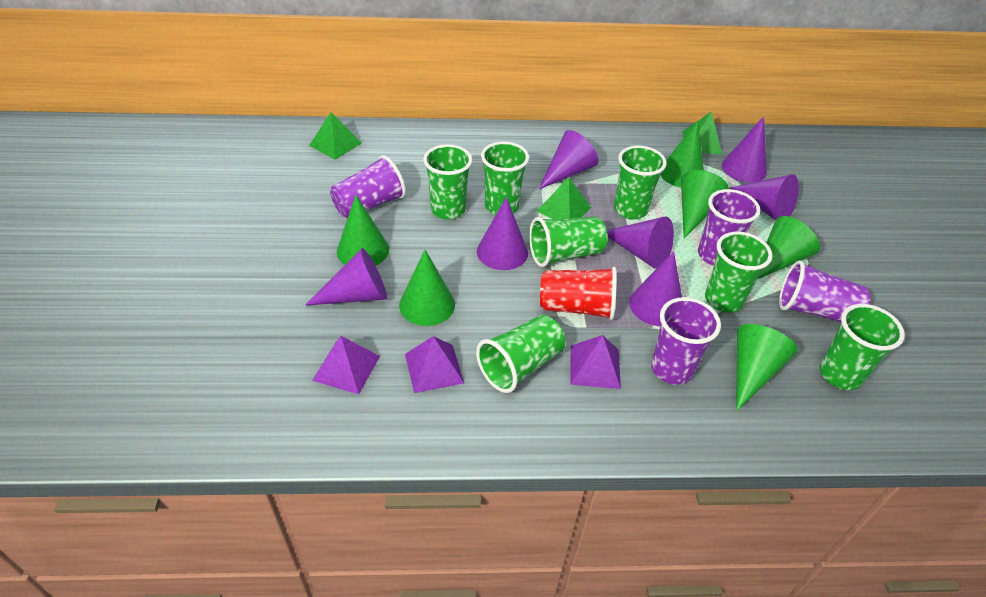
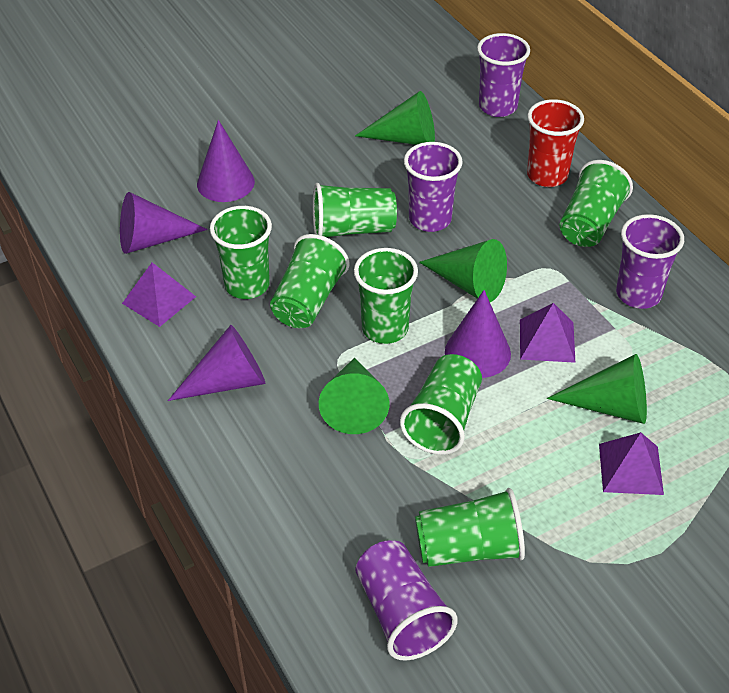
green cone: 6 -> 4
green pyramid: 3 -> 0
purple cone: 7 -> 4

